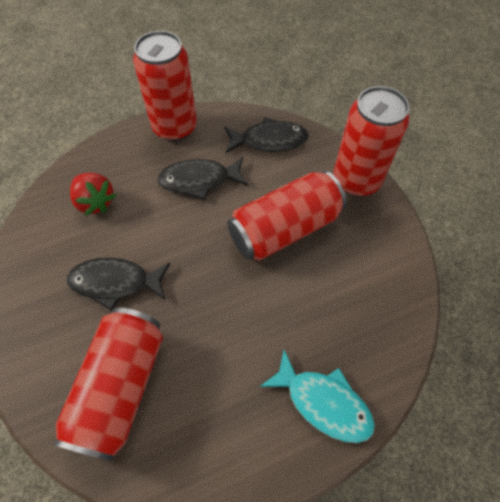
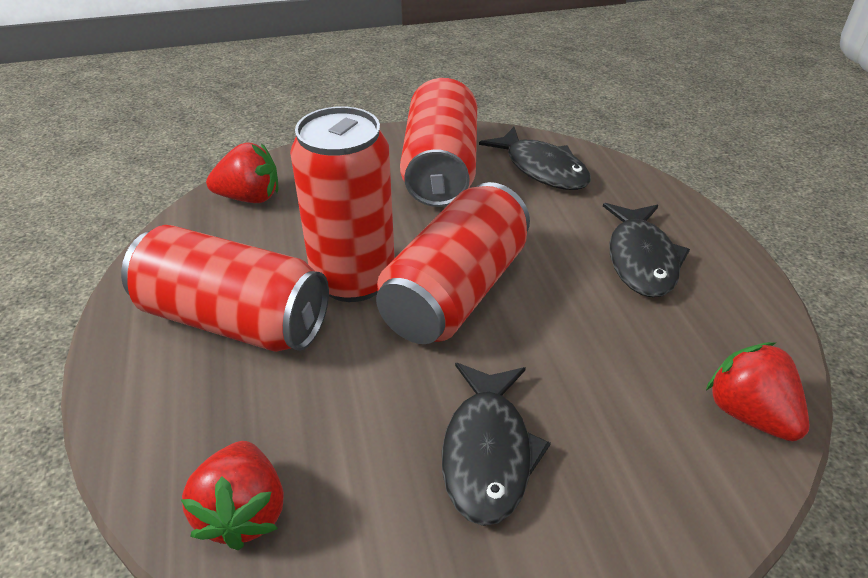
red strawberry: 1 -> 3
turquoise fish: 1 -> 0

